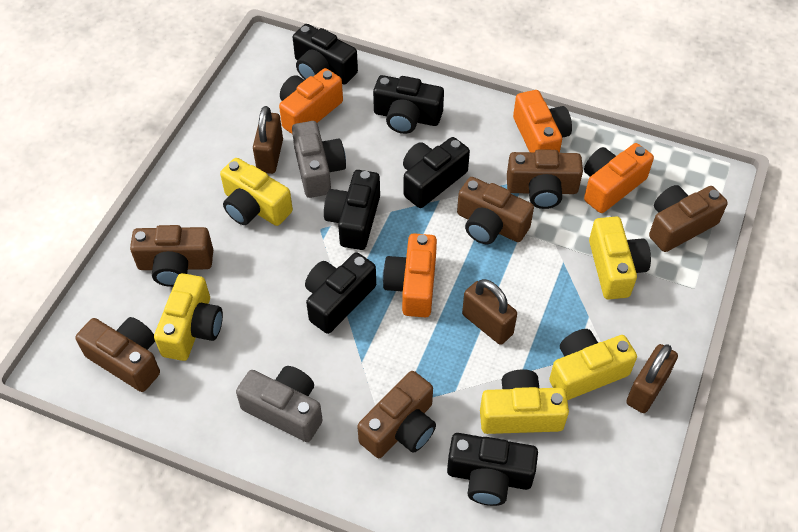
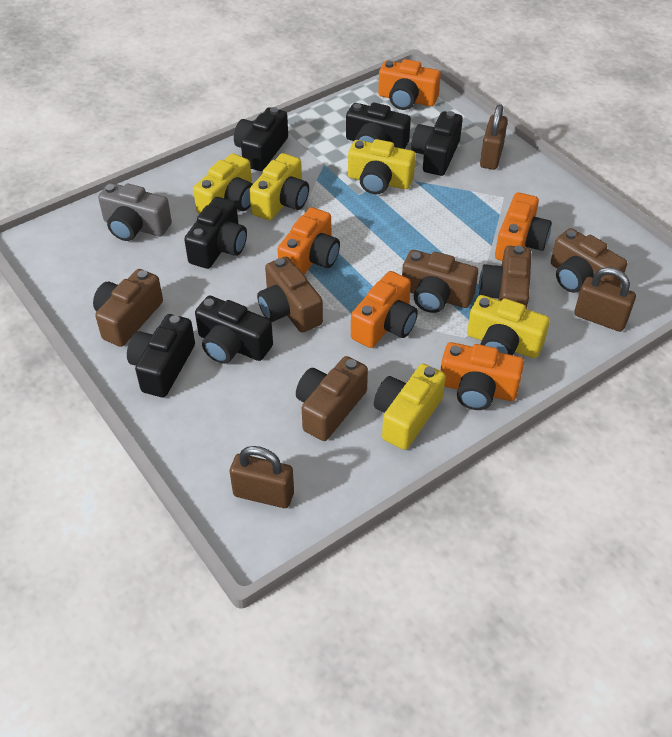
grey camera: 2 -> 1
orange camera: 4 -> 5

